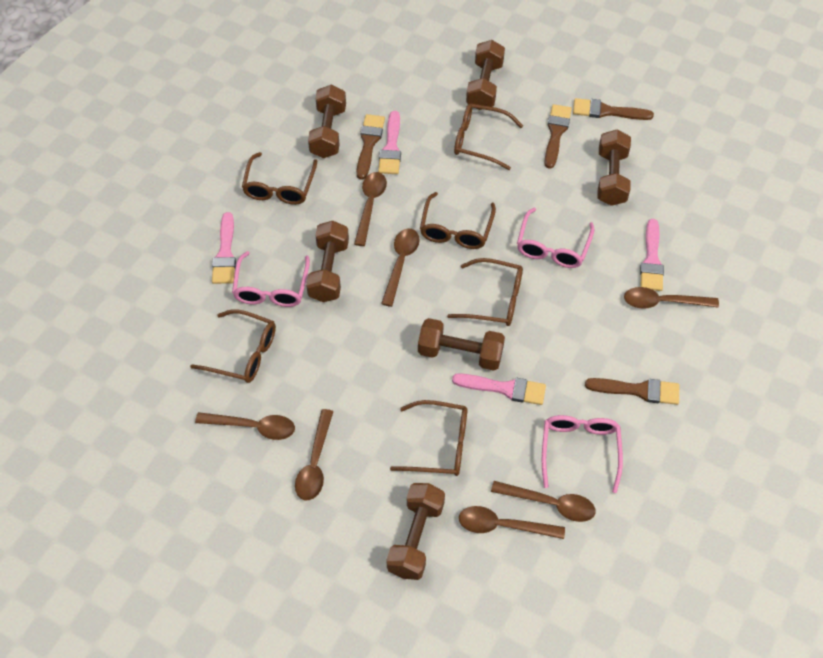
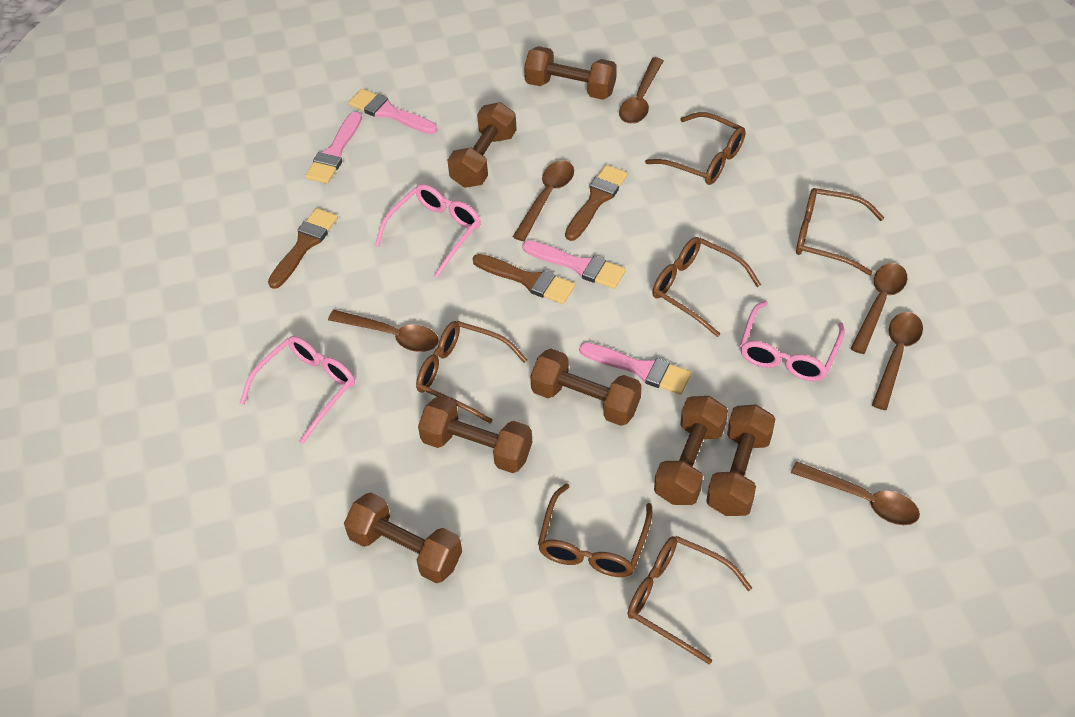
brown brush: 4 -> 3
brown dumbbell: 6 -> 7
brown spoon: 7 -> 6

